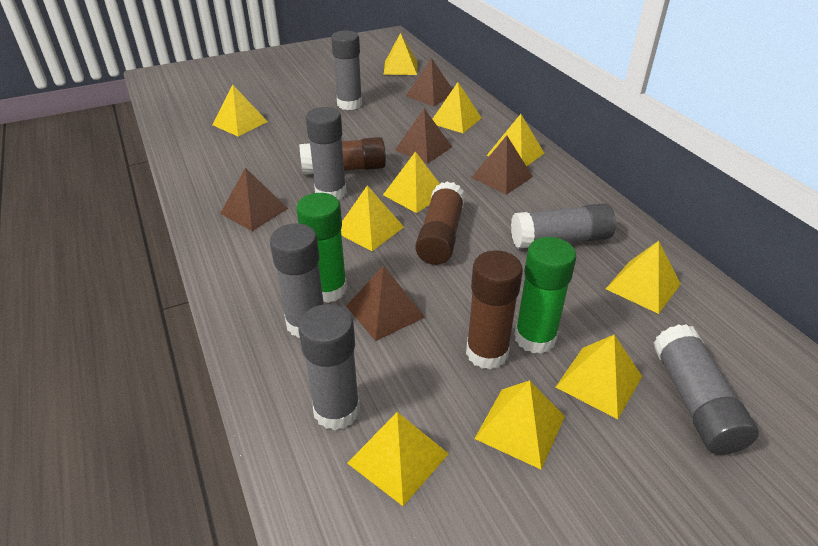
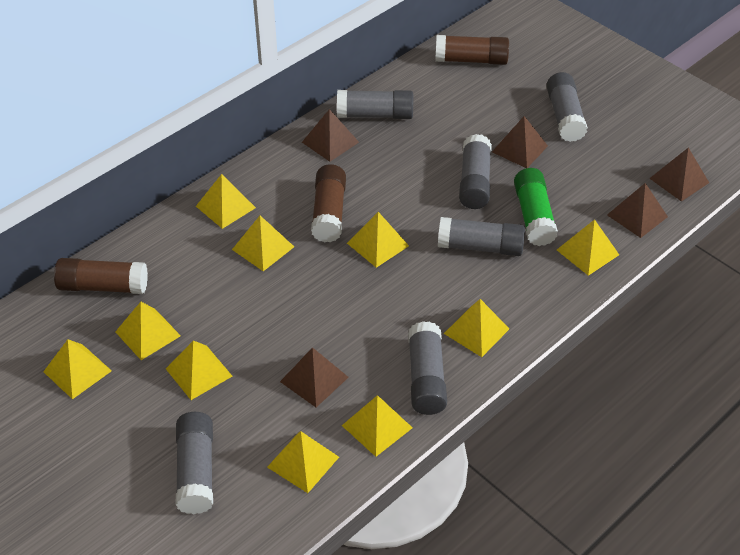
green glue stick: 2 -> 1

